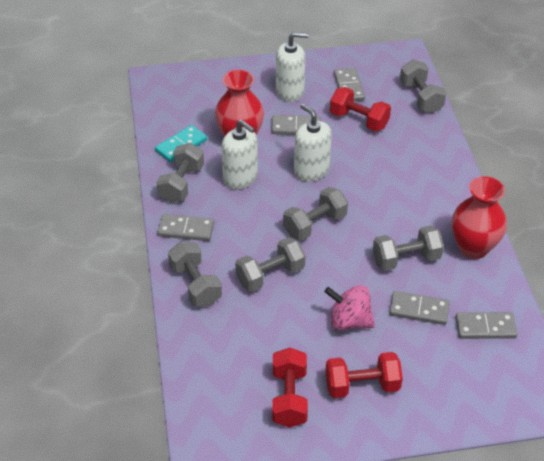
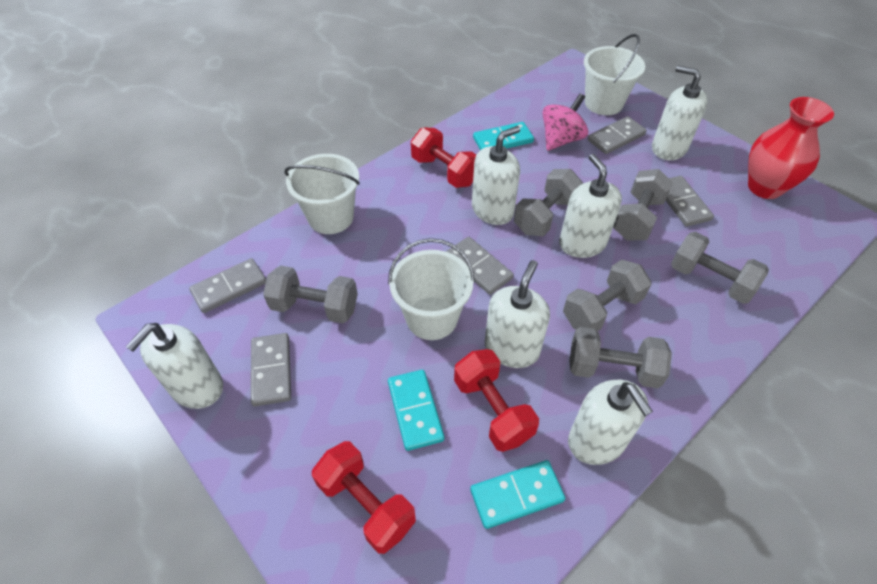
red vase: 2 -> 1
turquoise domino: 1 -> 3
white bucket: 0 -> 3
white soap dispenser: 3 -> 6

